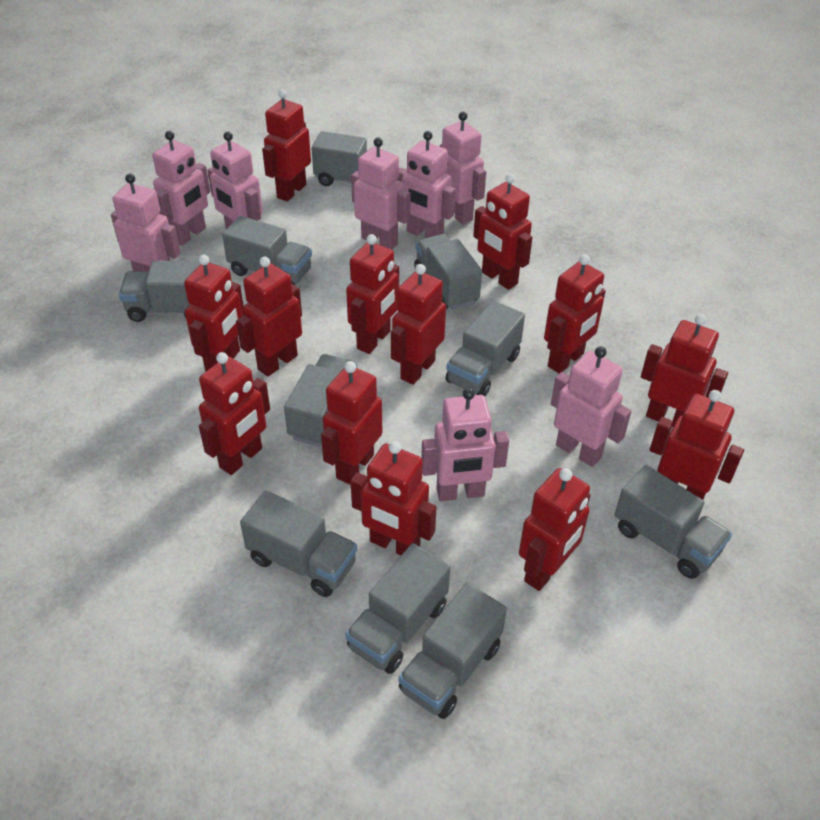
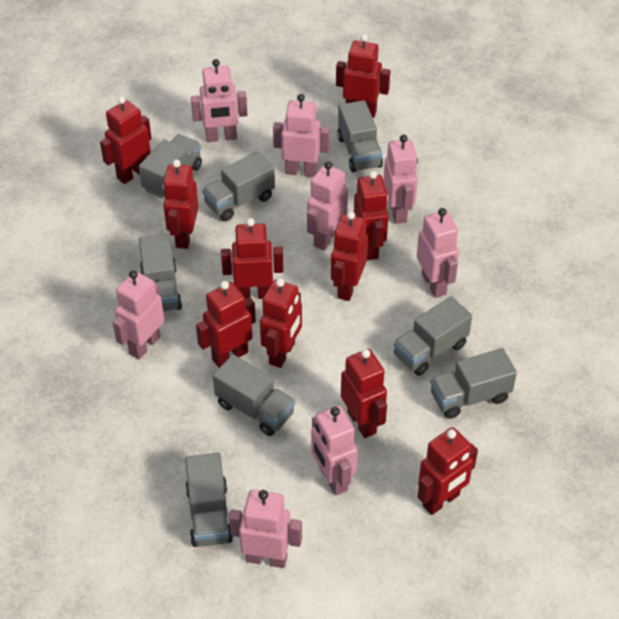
grey truck: 10 -> 8
red robot: 13 -> 10

